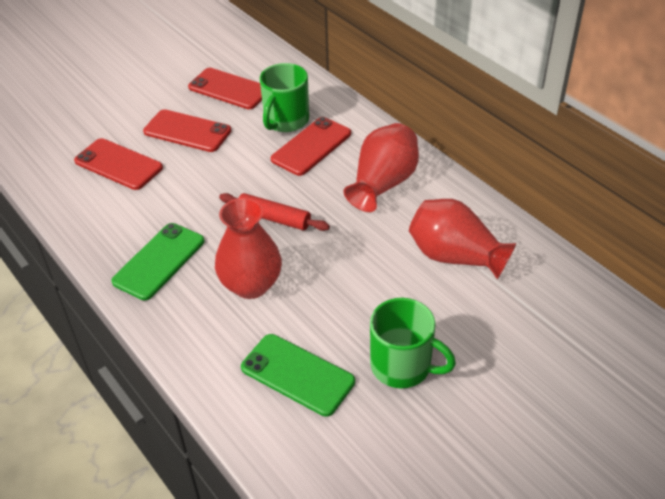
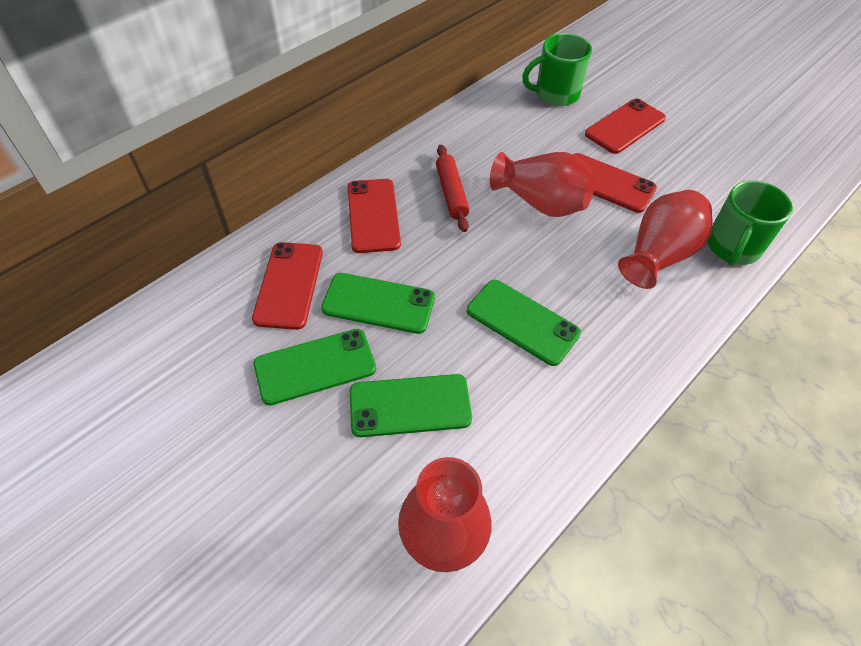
green phone: 2 -> 4

